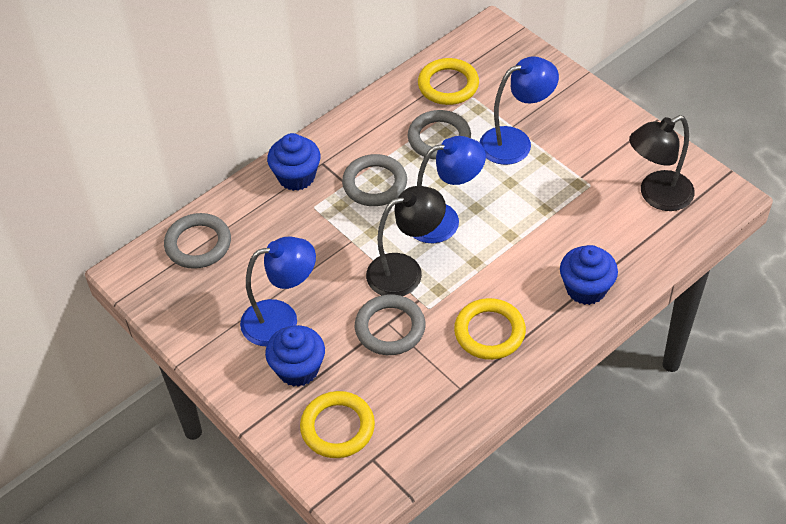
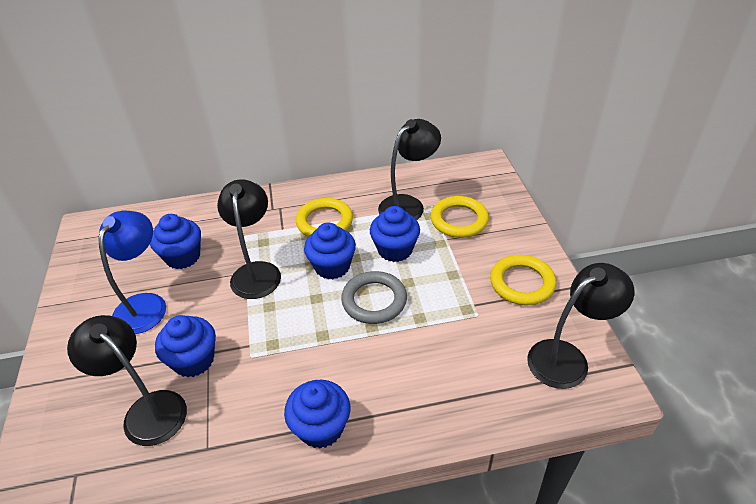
black lamp: 2 -> 4
blue cupcake: 3 -> 5
blue lamp: 3 -> 1
grey ring: 4 -> 1

